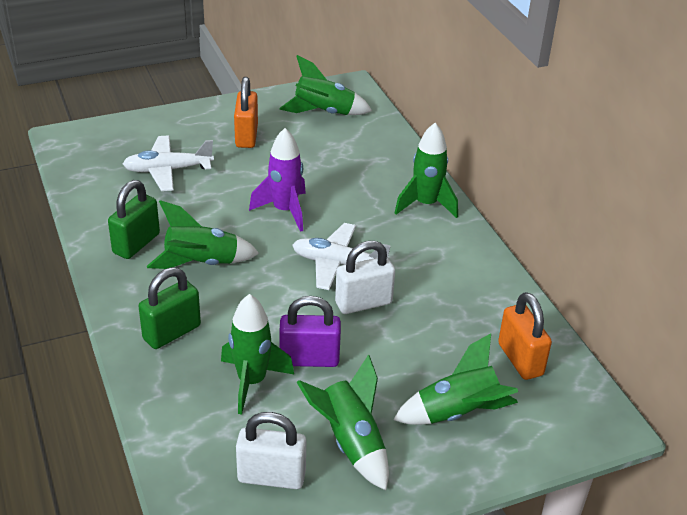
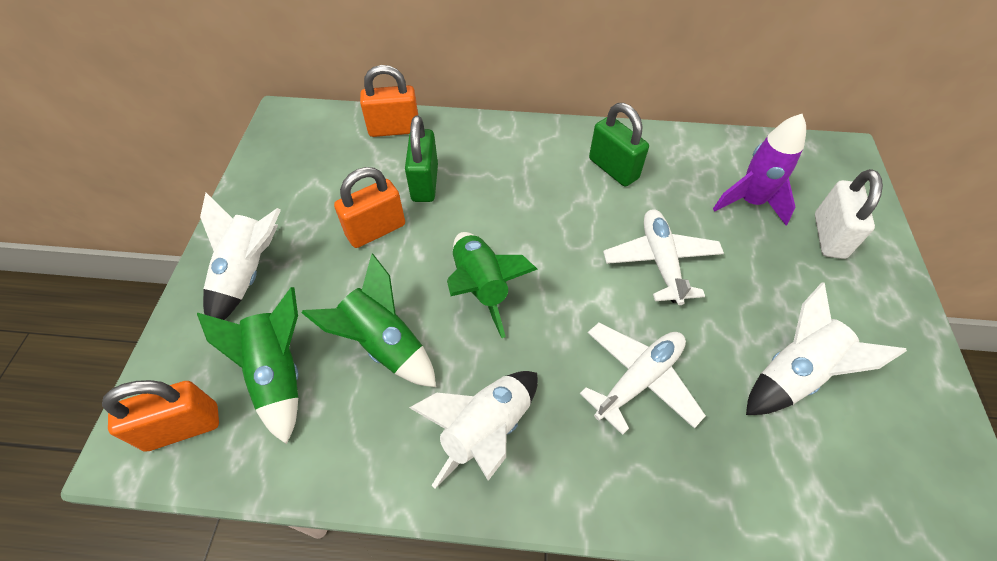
green rocket: 6 -> 3
orange padlock: 2 -> 3
purple padlock: 1 -> 0
white padlock: 2 -> 1
white rocket: 0 -> 3

